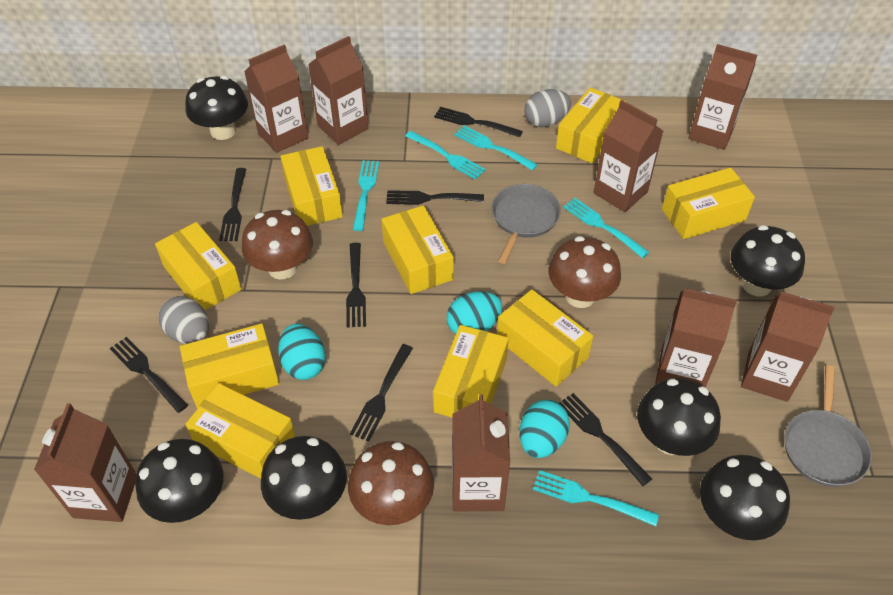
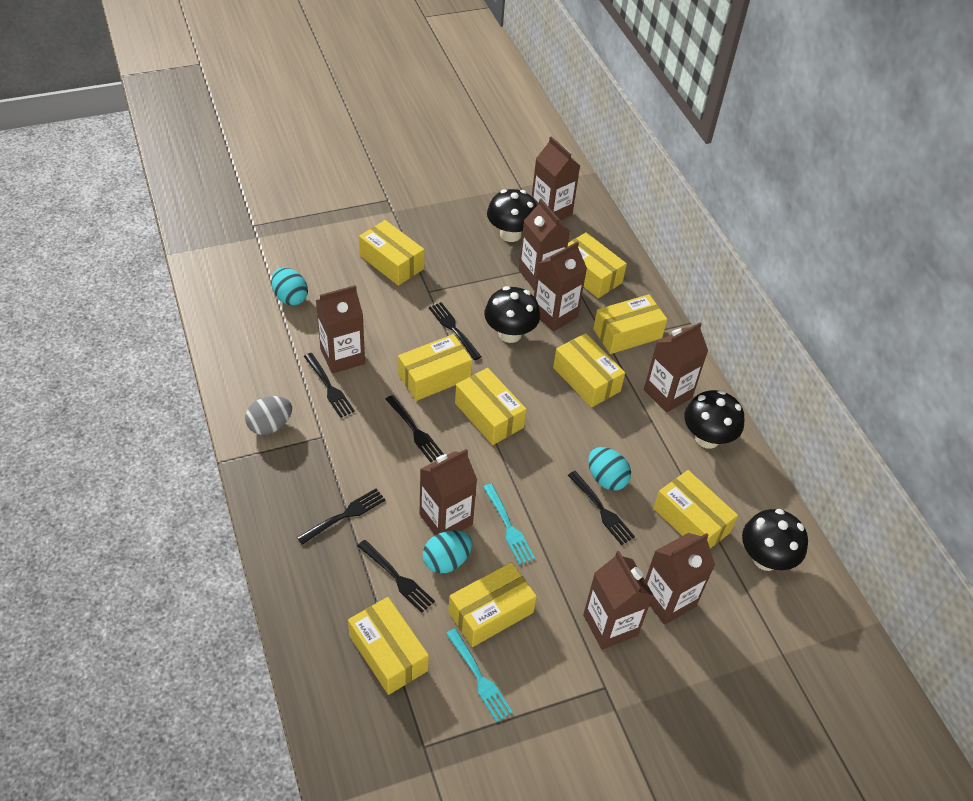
black fork: 7 -> 6
black mushroom: 6 -> 4
brown mushroom: 3 -> 0
grey egg: 2 -> 1
grey pan: 2 -> 0
turquoise fork: 5 -> 2

